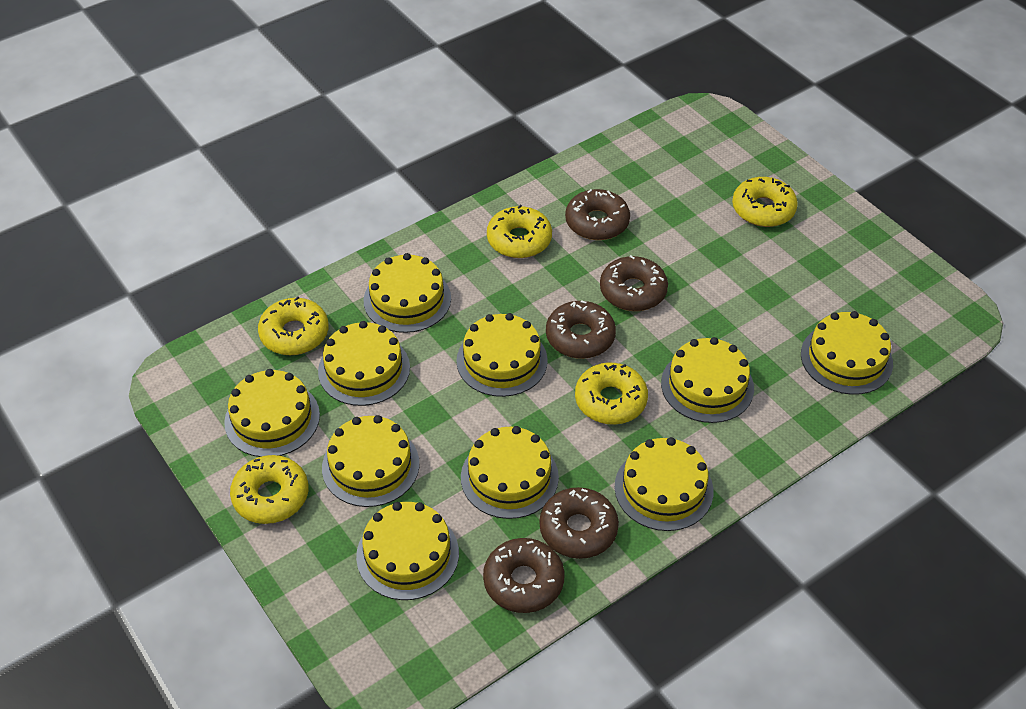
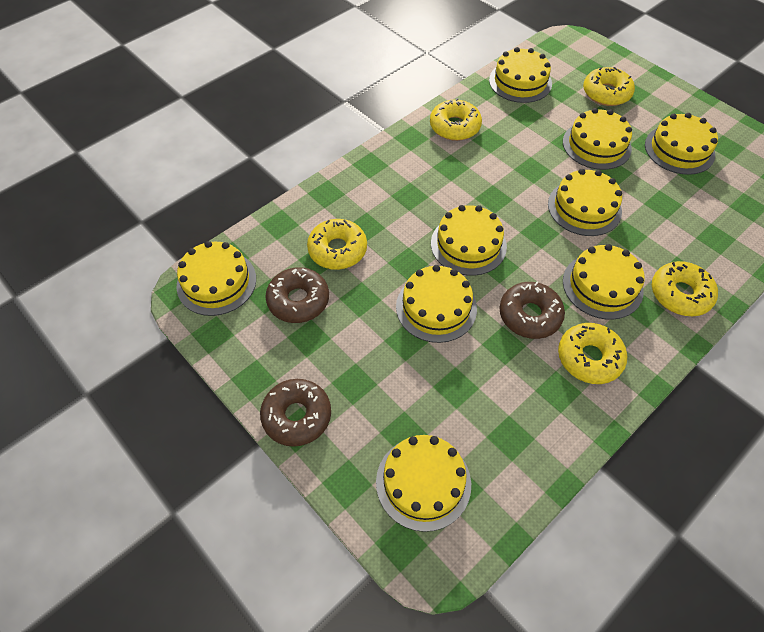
brown donut: 5 -> 3
yellow cake: 10 -> 9

